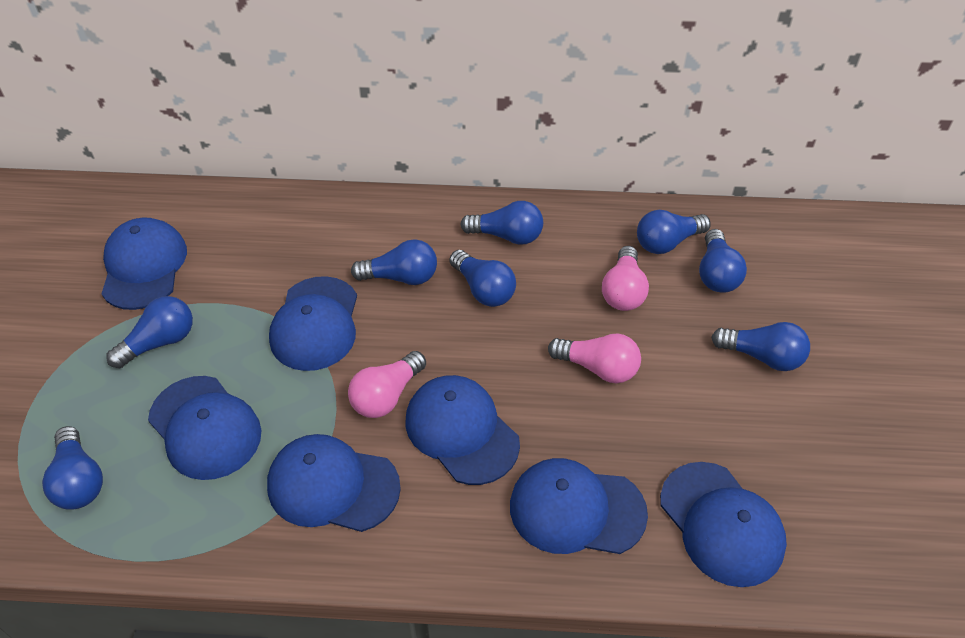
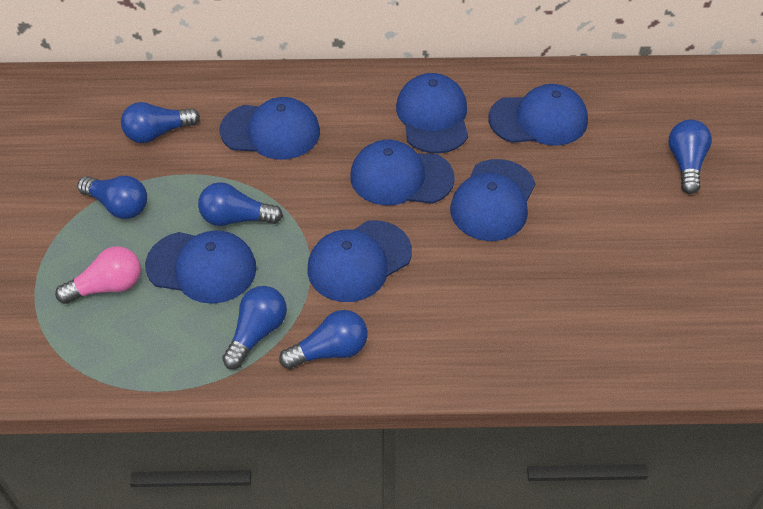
blue light bulb: 8 -> 6
pink light bulb: 3 -> 1

